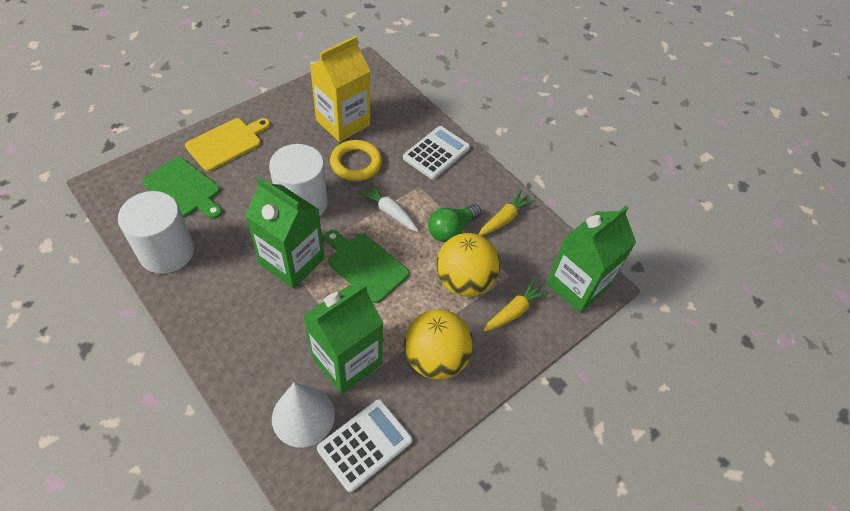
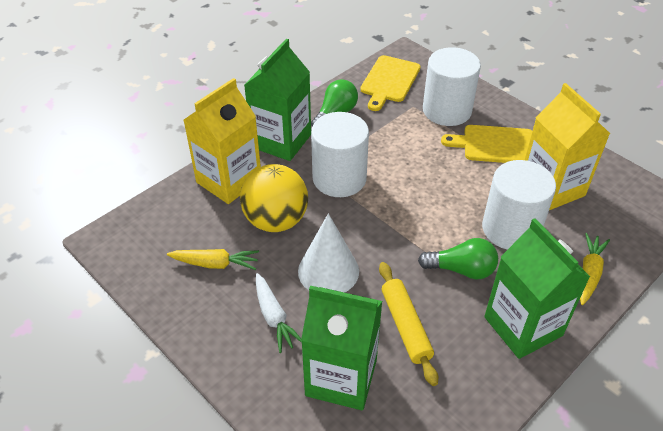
green cutting board: 2 -> 0
green light bulb: 1 -> 2
white calculator: 2 -> 0
white cylinder: 2 -> 3
yellow ball: 2 -> 1
yellow carton: 1 -> 2
yellow cutting board: 1 -> 2
yellow ring: 1 -> 0
yellow rolling pin: 0 -> 1

